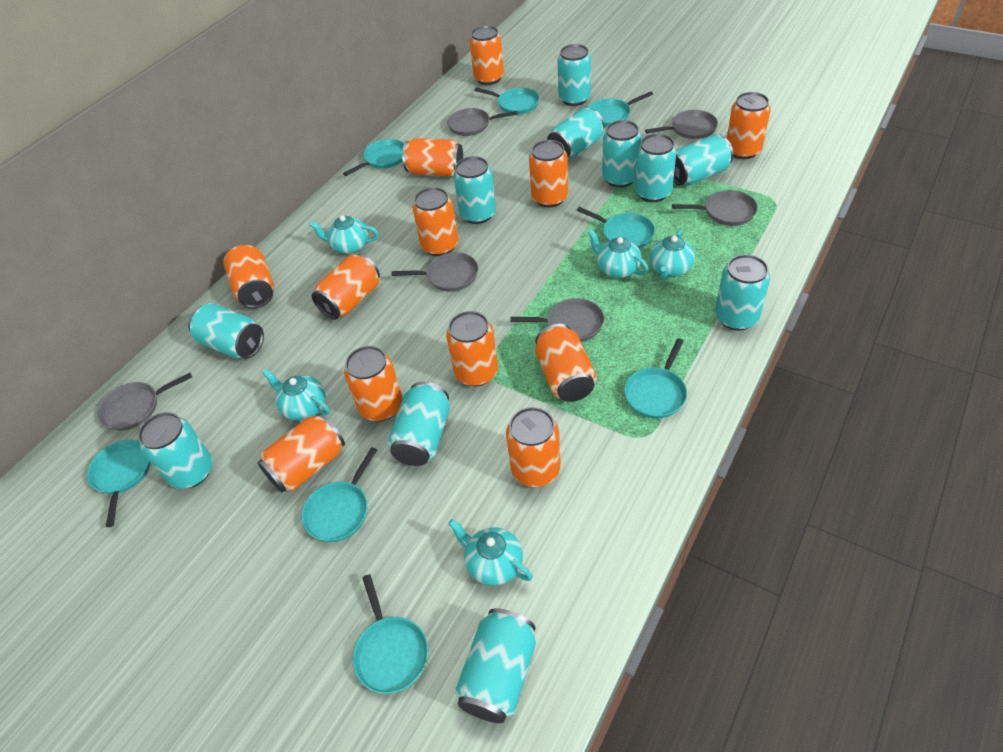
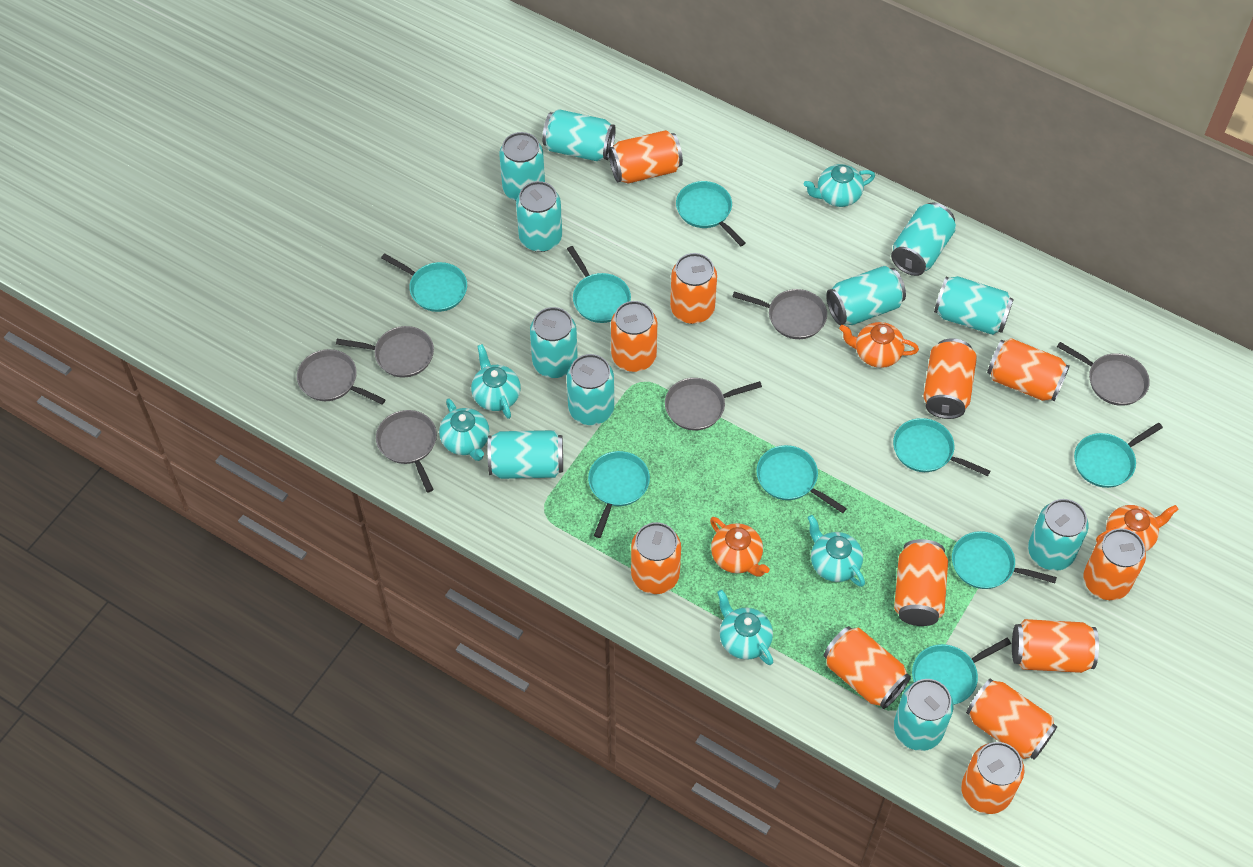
orange teapot: 0 -> 3
turquoise pan: 8 -> 9

